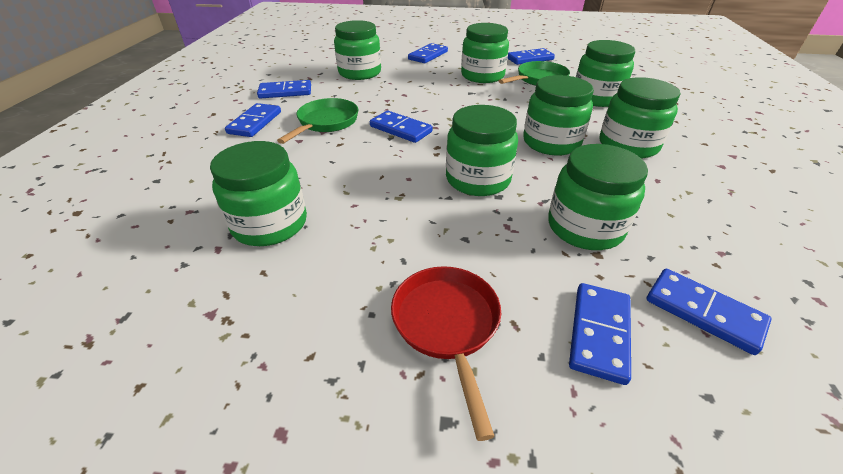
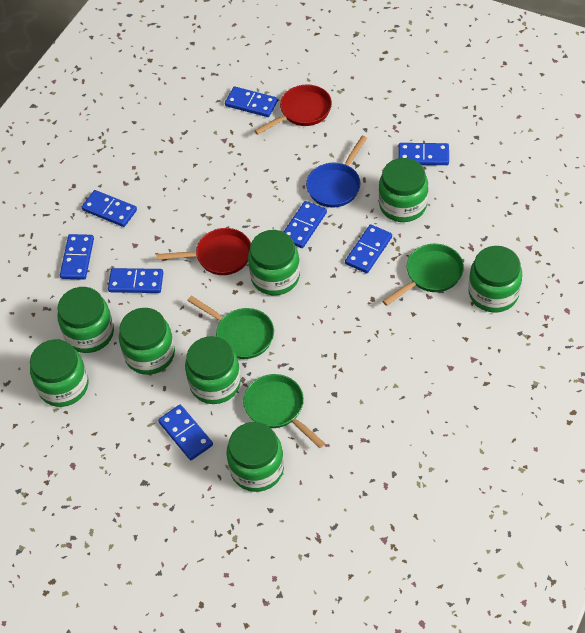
blue domino: 7 -> 8
blue pan: 0 -> 1
green pan: 2 -> 3
red pan: 1 -> 2

